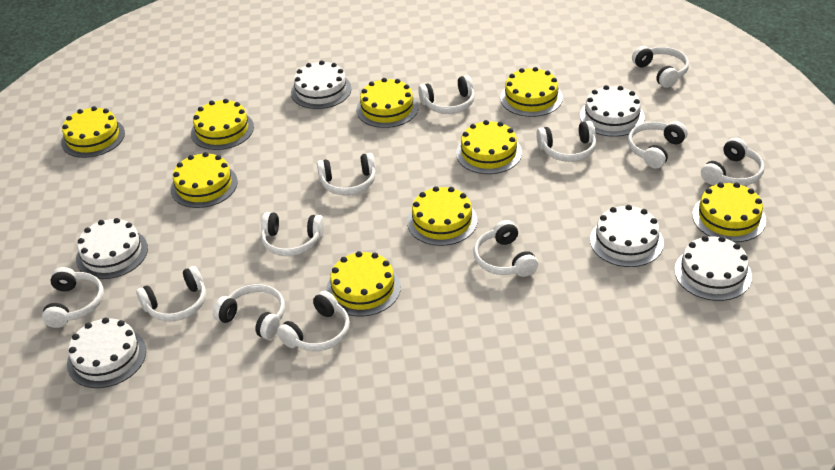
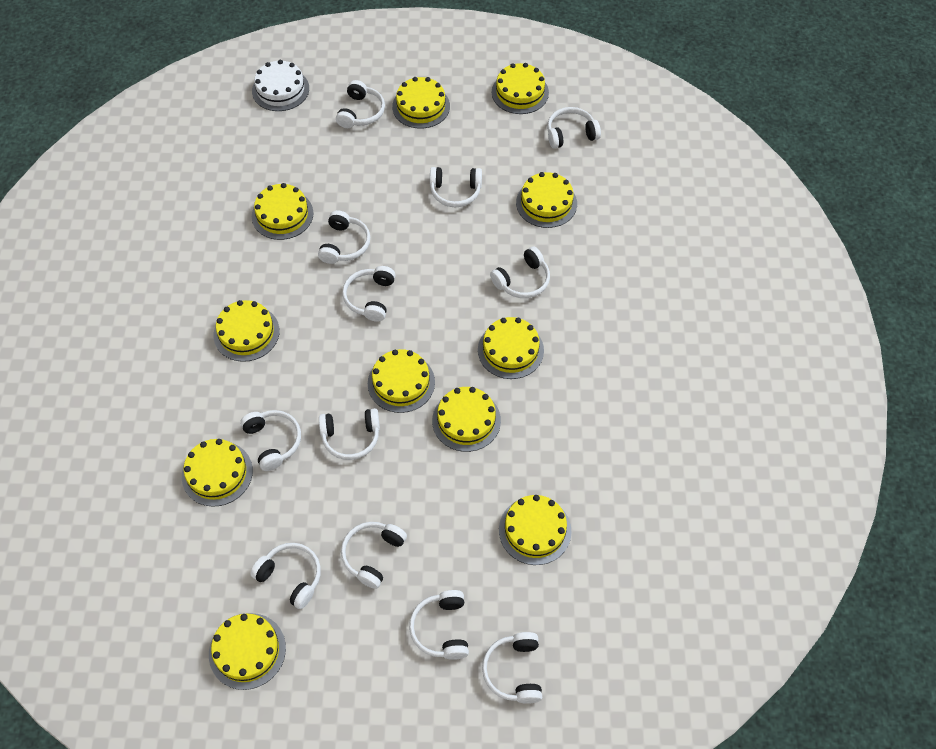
white cake: 6 -> 1
yellow cake: 9 -> 11

